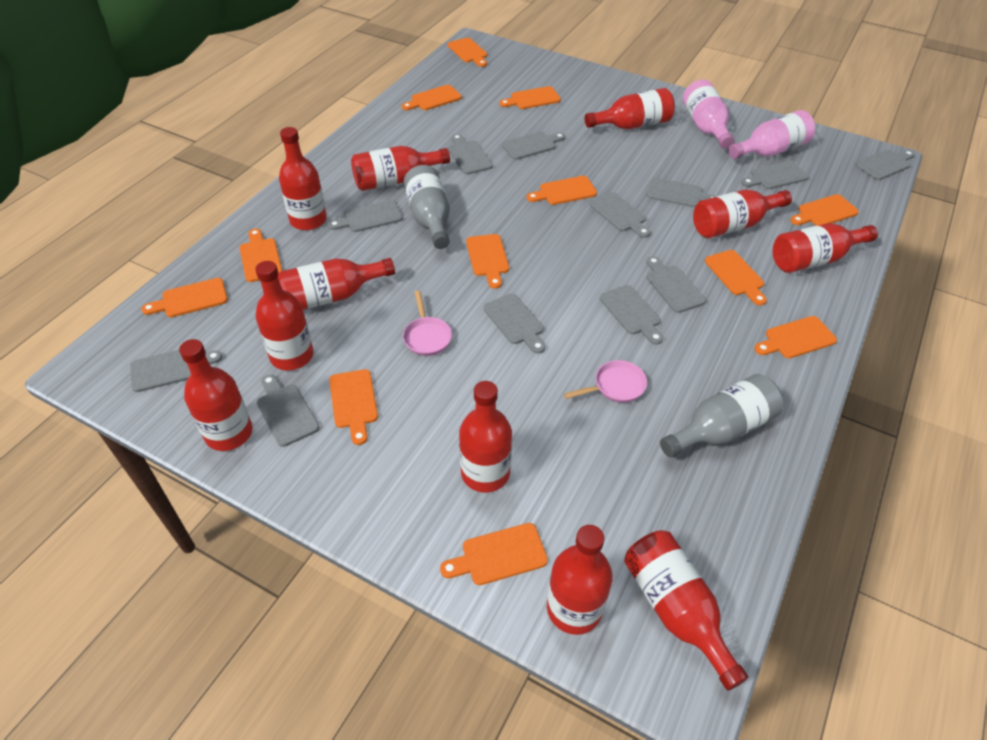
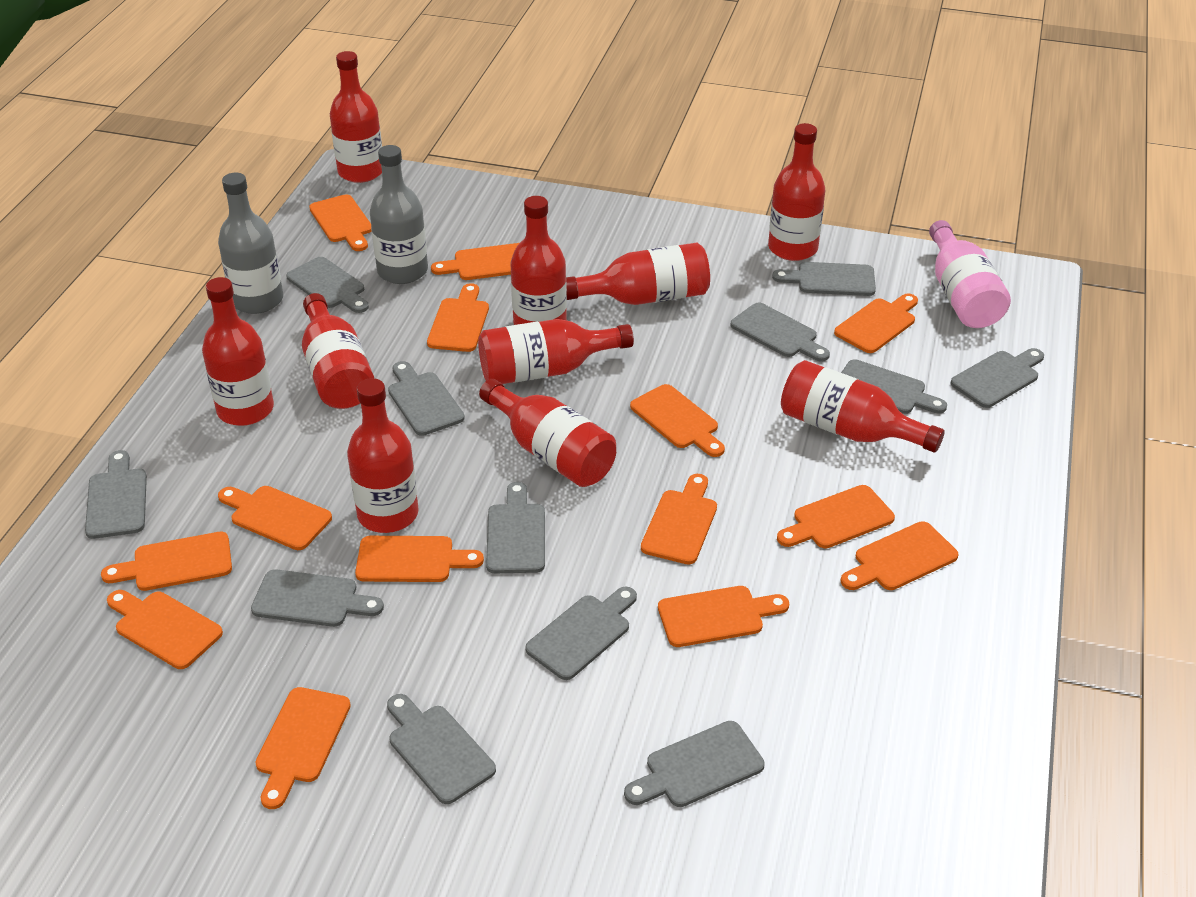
orange cutting board: 12 -> 14
pink bottle: 2 -> 1
pink pan: 2 -> 0
red bottle: 11 -> 10

